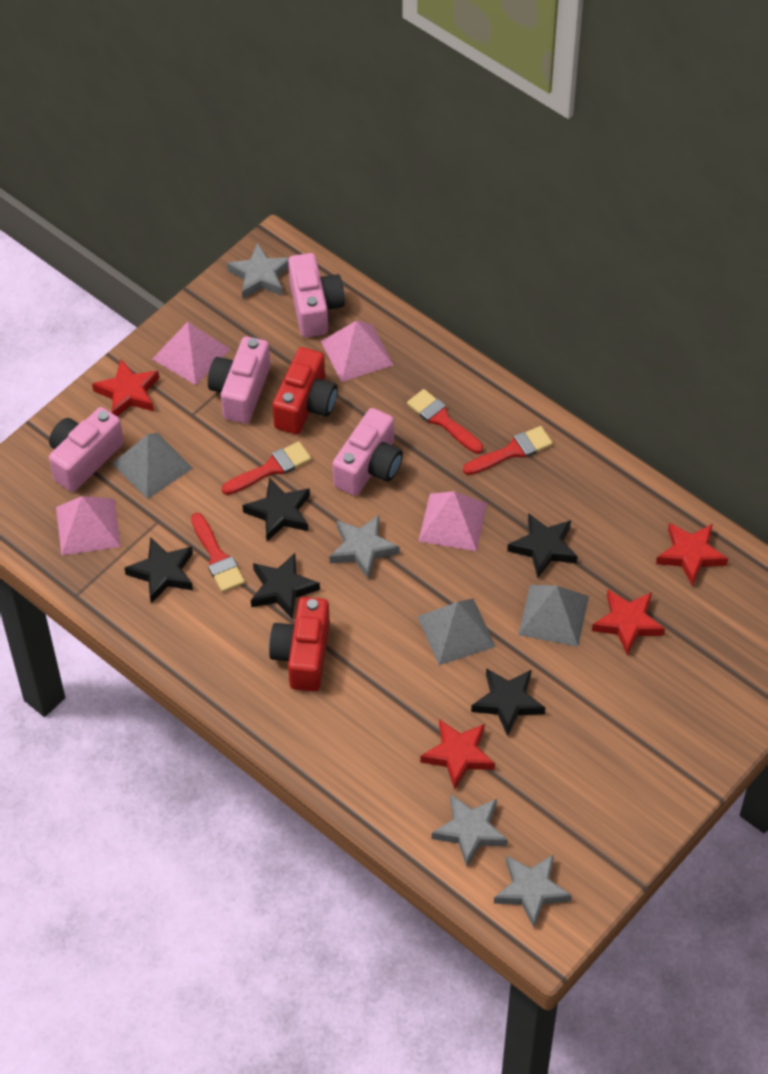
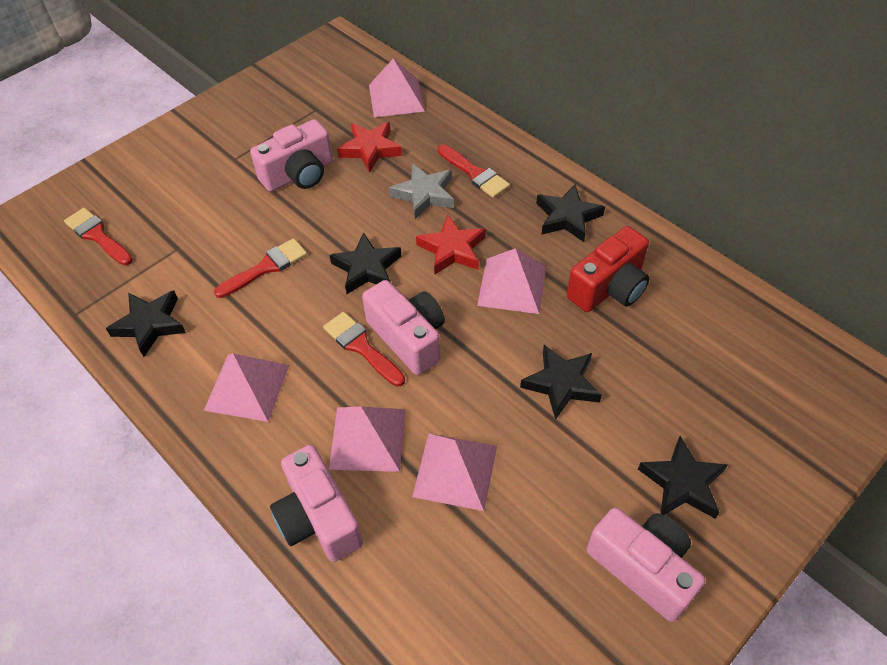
grey pyramid: 3 -> 0
grey star: 4 -> 1
pink pyramid: 4 -> 5
red camera: 2 -> 1
red star: 4 -> 2

